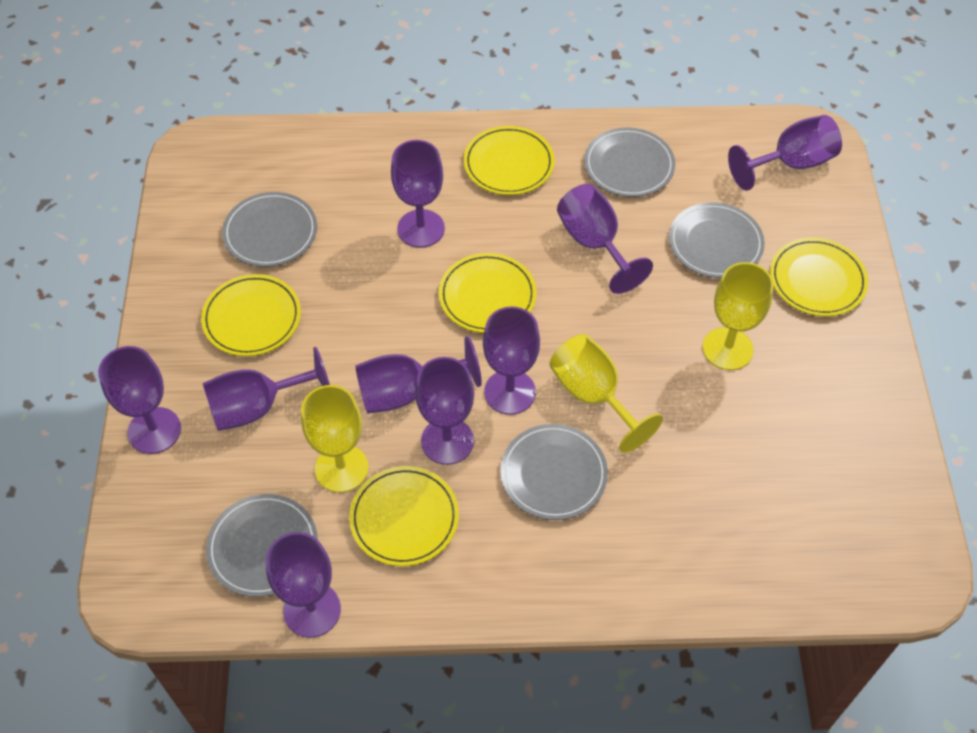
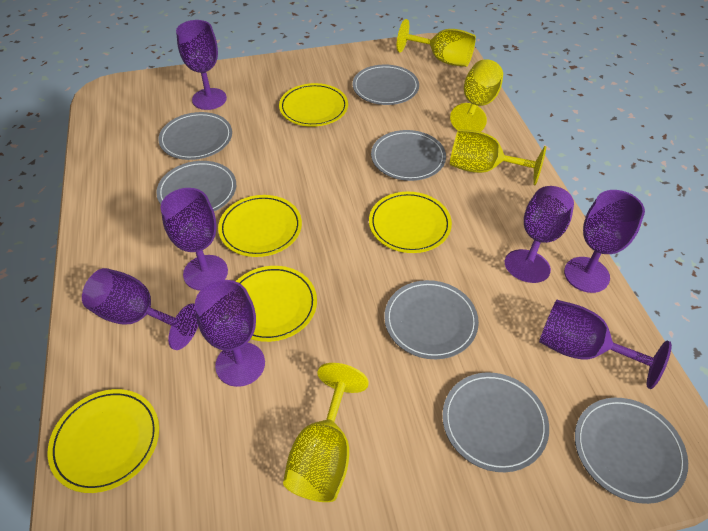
grey plate: 5 -> 7
purple goblet: 9 -> 7
yellow goblet: 3 -> 4

